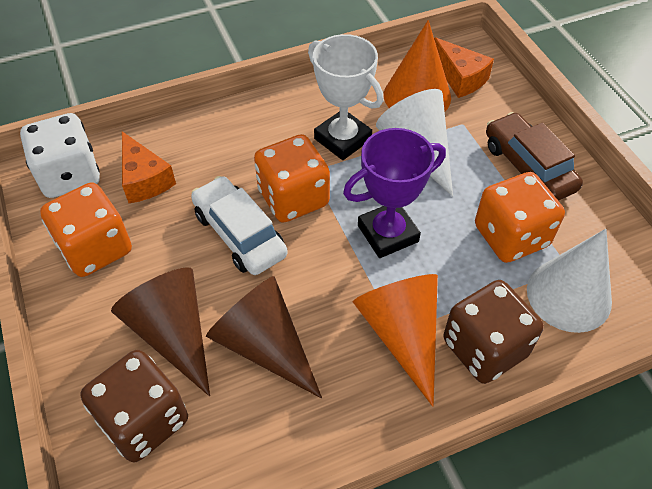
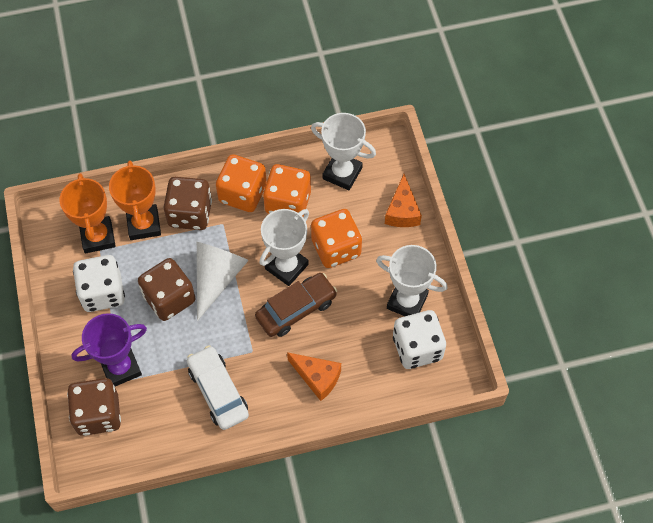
brown cone: 2 -> 0
brown dice: 2 -> 3
orange cone: 2 -> 0
orange trophy: 0 -> 2
white cone: 2 -> 1
white dice: 1 -> 2
white trophy: 1 -> 3

